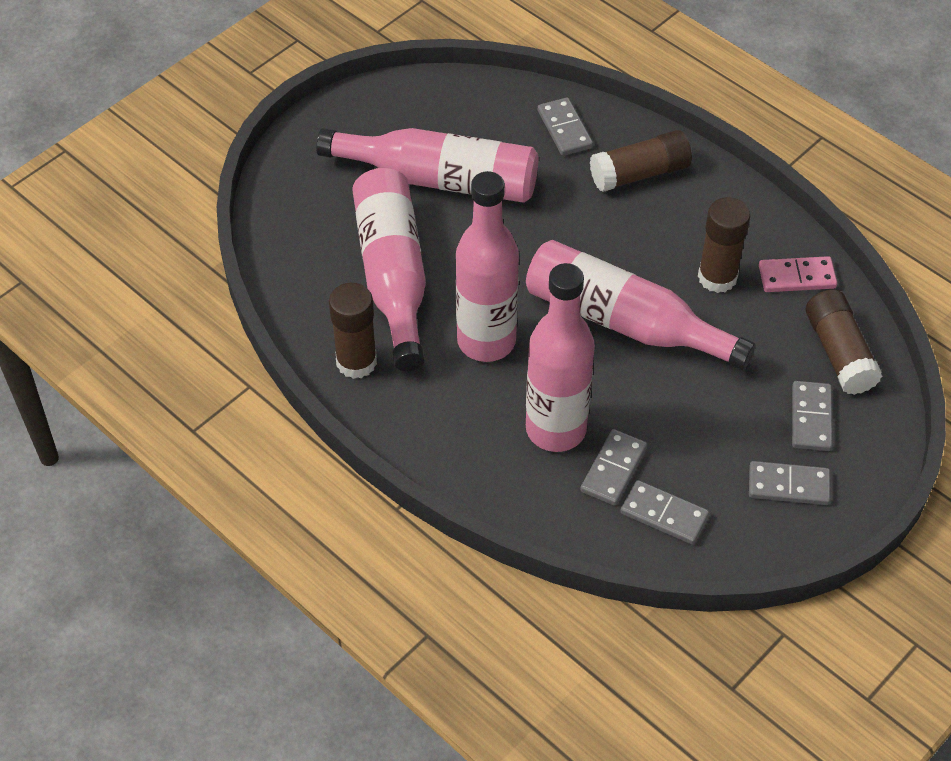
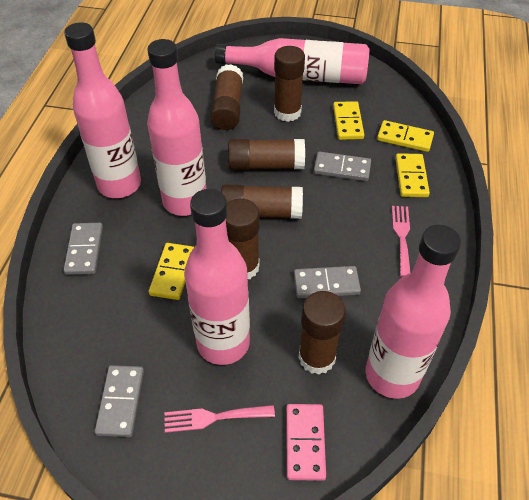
brown glue stick: 4 -> 6
grey domino: 5 -> 4
pink fork: 0 -> 2
yellow domino: 0 -> 4

